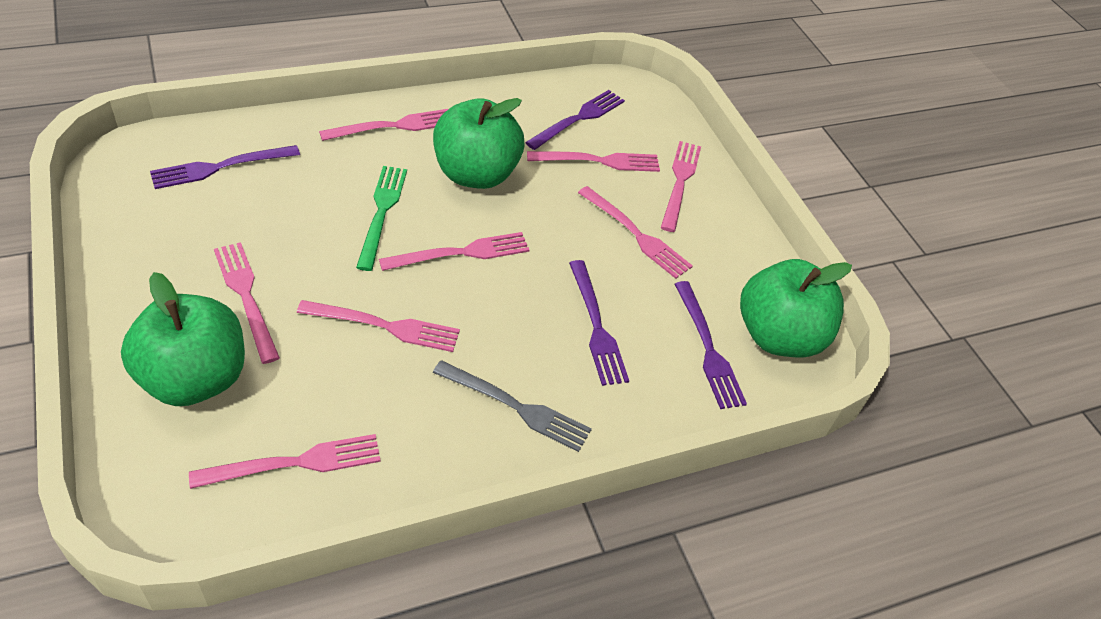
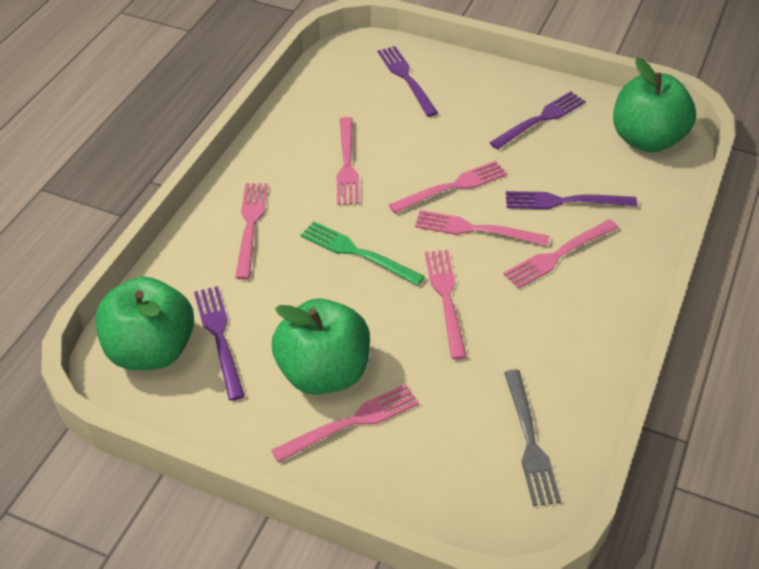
pink fork: 8 -> 7

